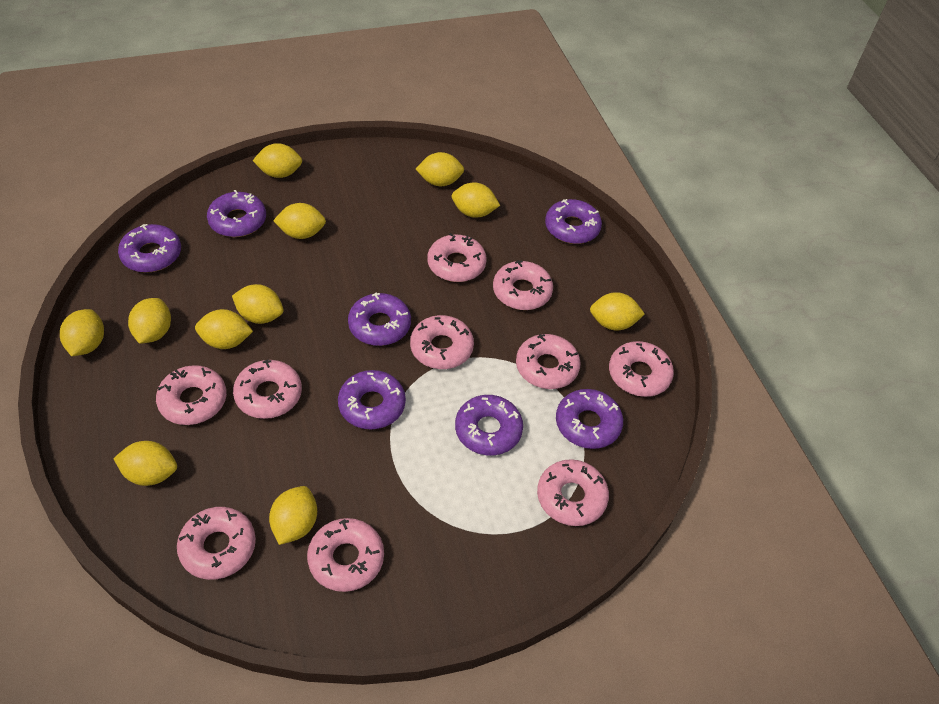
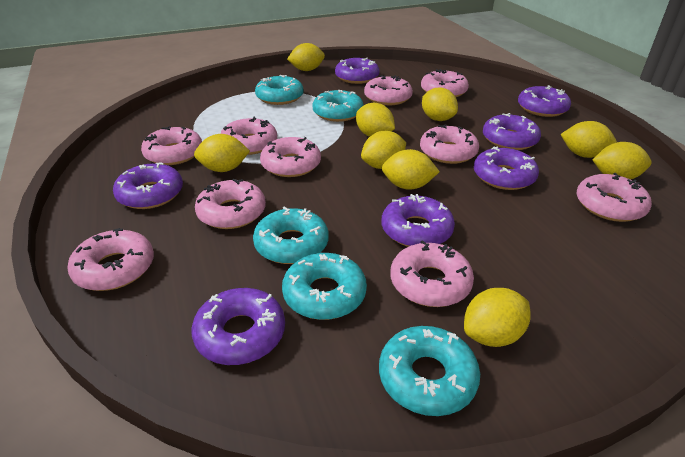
turquoise donut: 0 -> 5
yellow lemon: 11 -> 9

